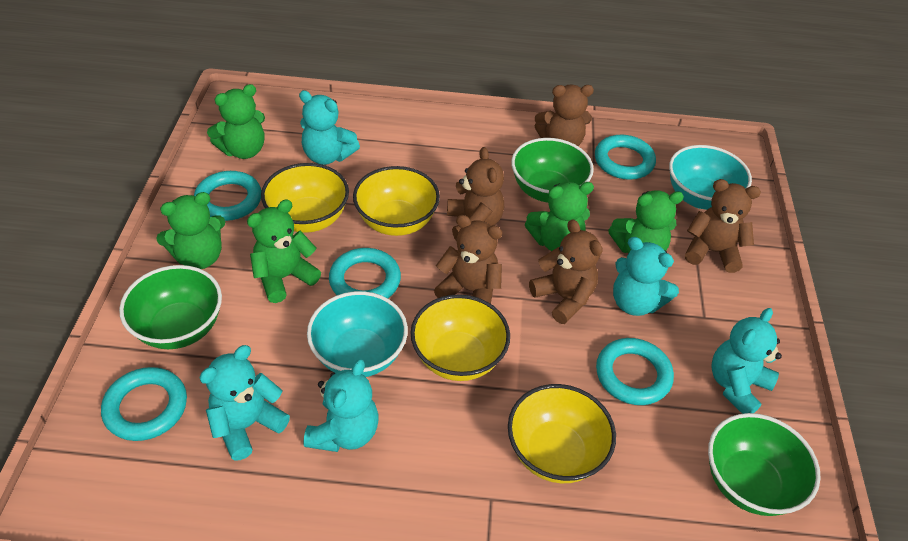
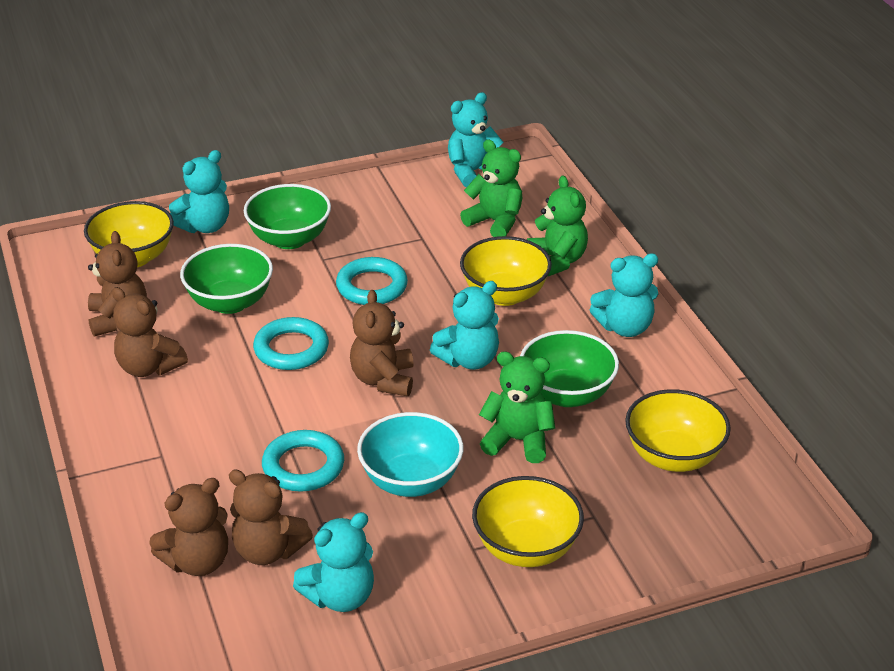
green teddy bear: 5 -> 3
turquoise bowl: 2 -> 1
turquoise ring: 5 -> 3

